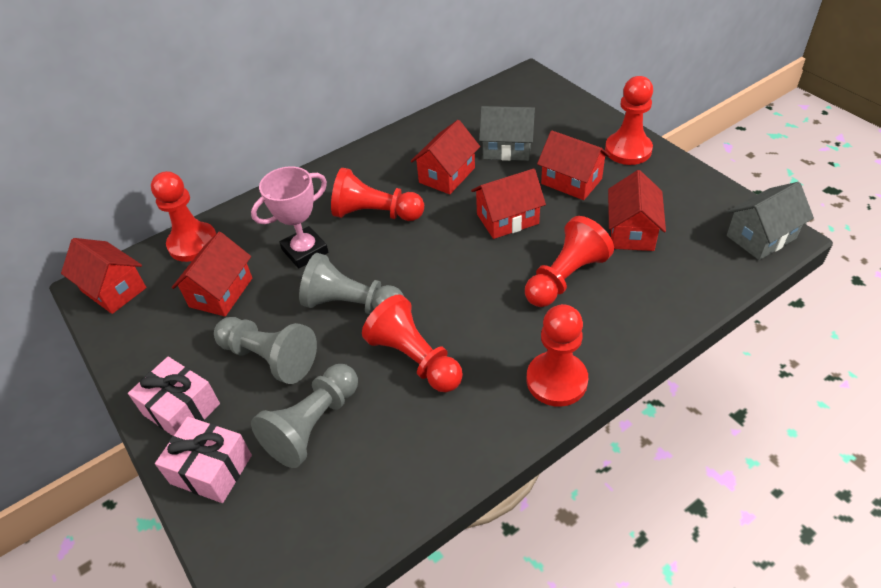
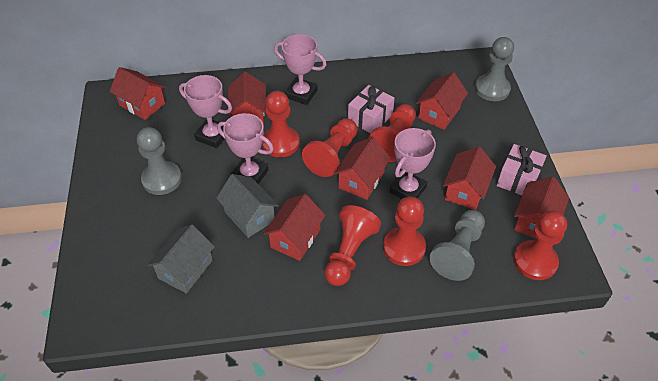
pink trophy: 1 -> 4
red house: 6 -> 7

